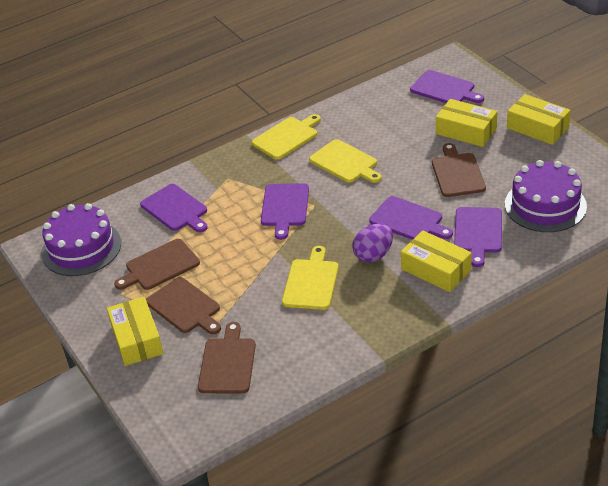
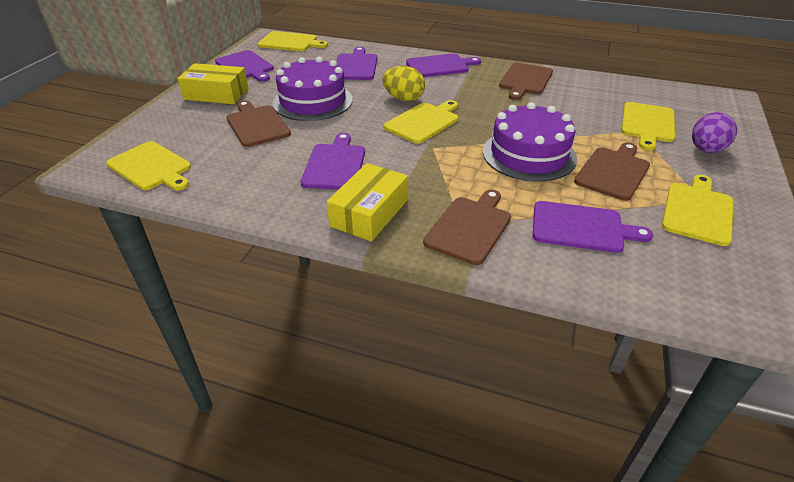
yellow box: 4 -> 2
yellow cutting board: 3 -> 5
yellow egg: 0 -> 1

